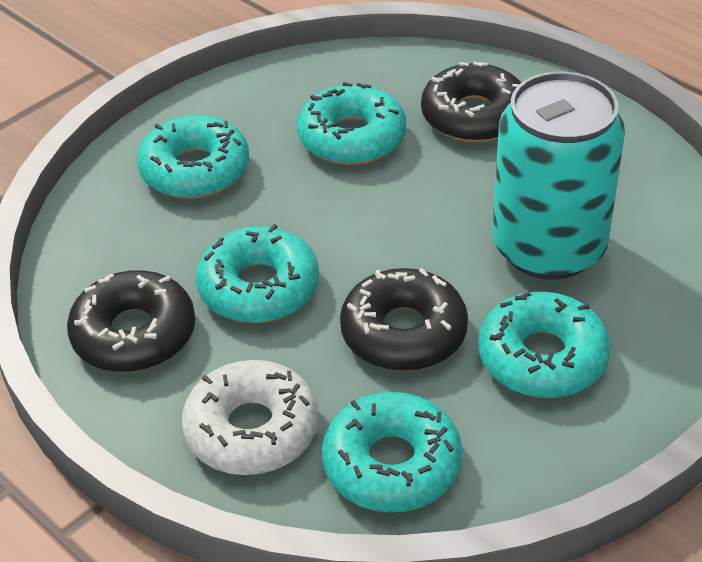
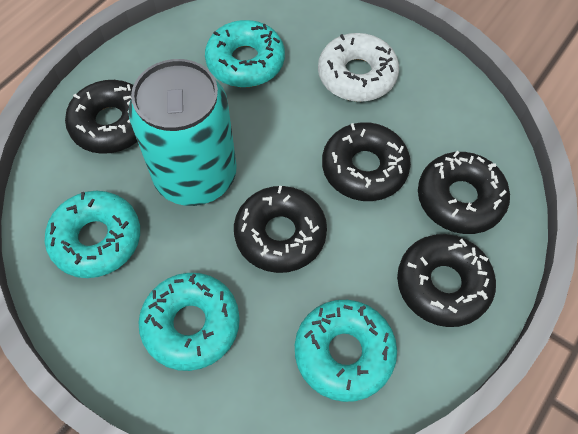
black donut: 3 -> 5
turquoise donut: 5 -> 4

